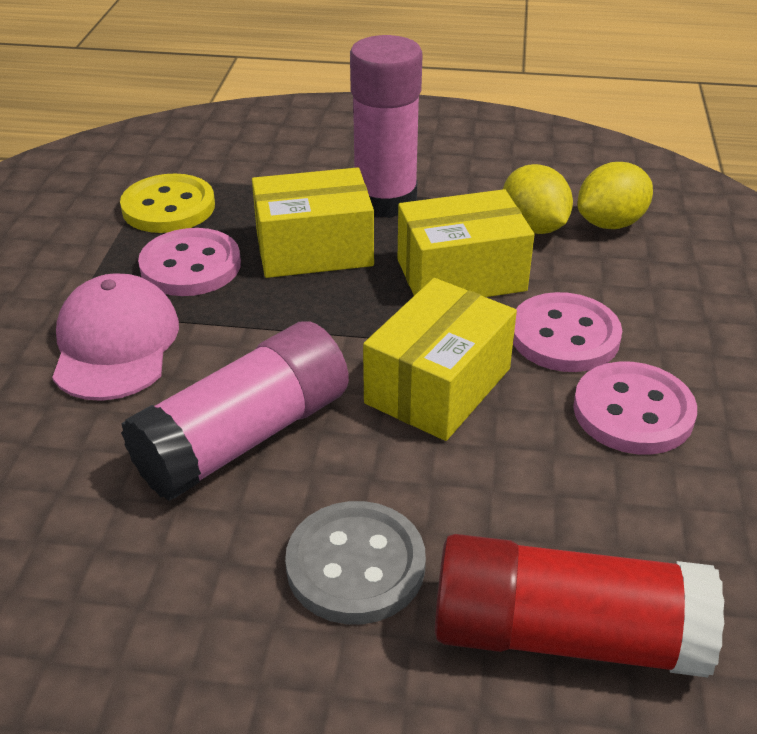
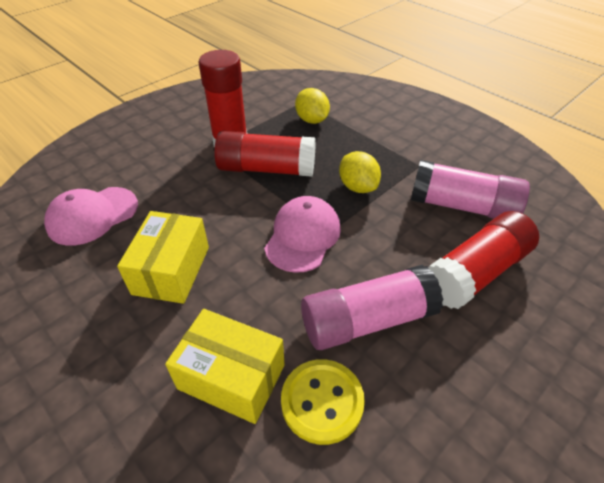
grey button: 1 -> 0
pink button: 3 -> 0
pink cap: 1 -> 2
red glue stick: 1 -> 3
yellow box: 3 -> 2

